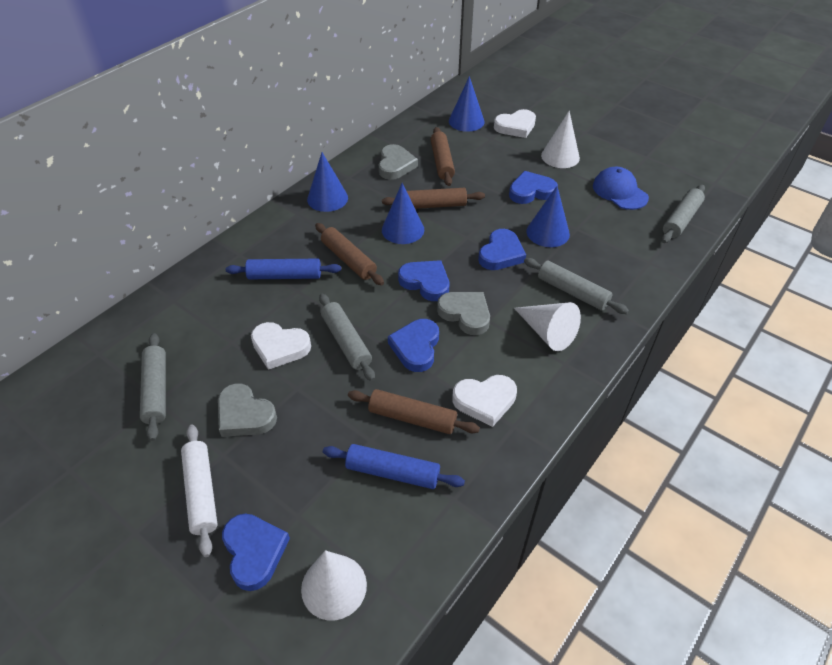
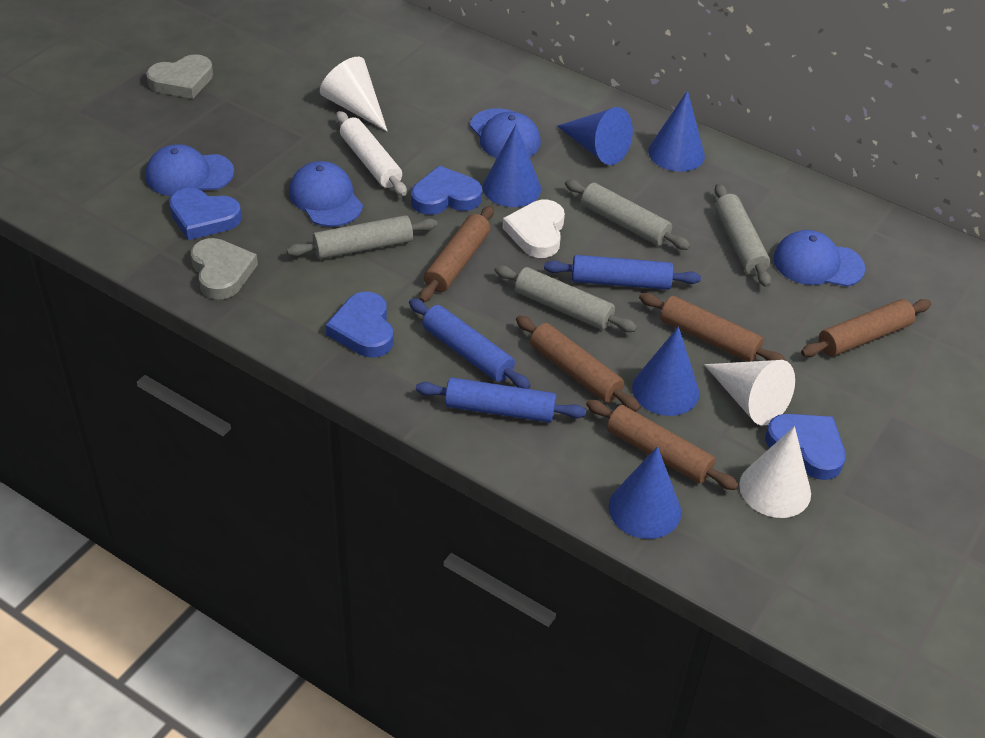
blue cap: 1 -> 4
blue cone: 4 -> 5
blue heart: 5 -> 4
blue rolling pin: 2 -> 3
brown rolling pin: 4 -> 5
grey heart: 3 -> 2
white heart: 3 -> 1

